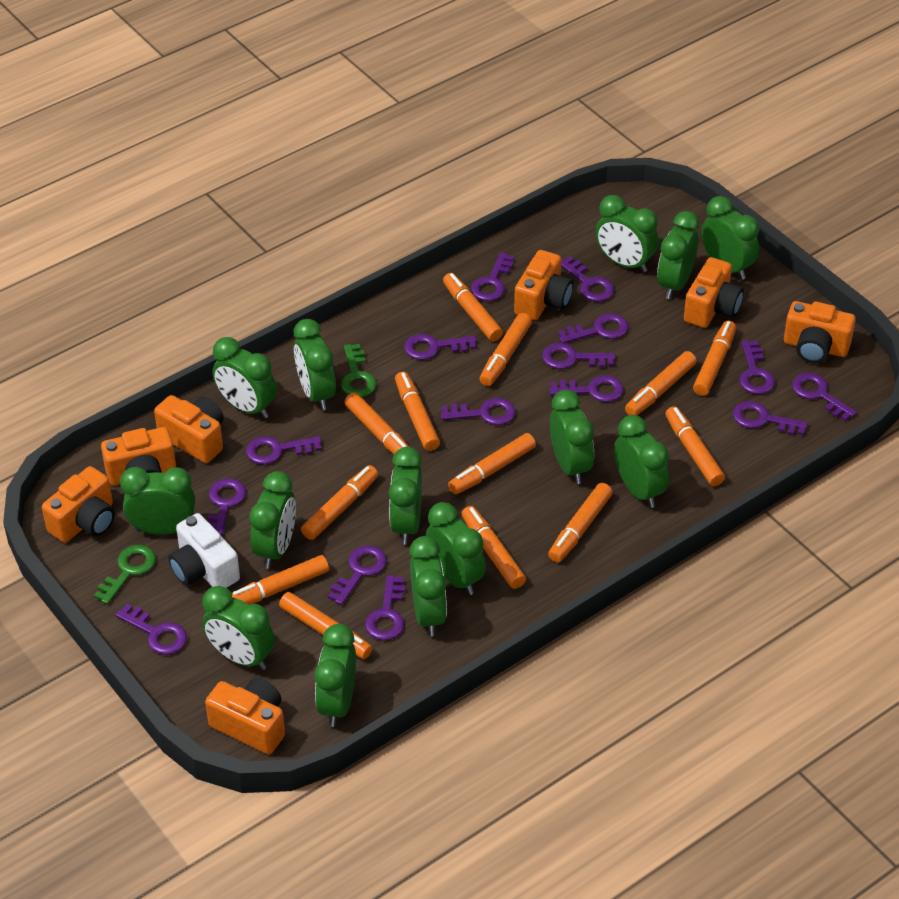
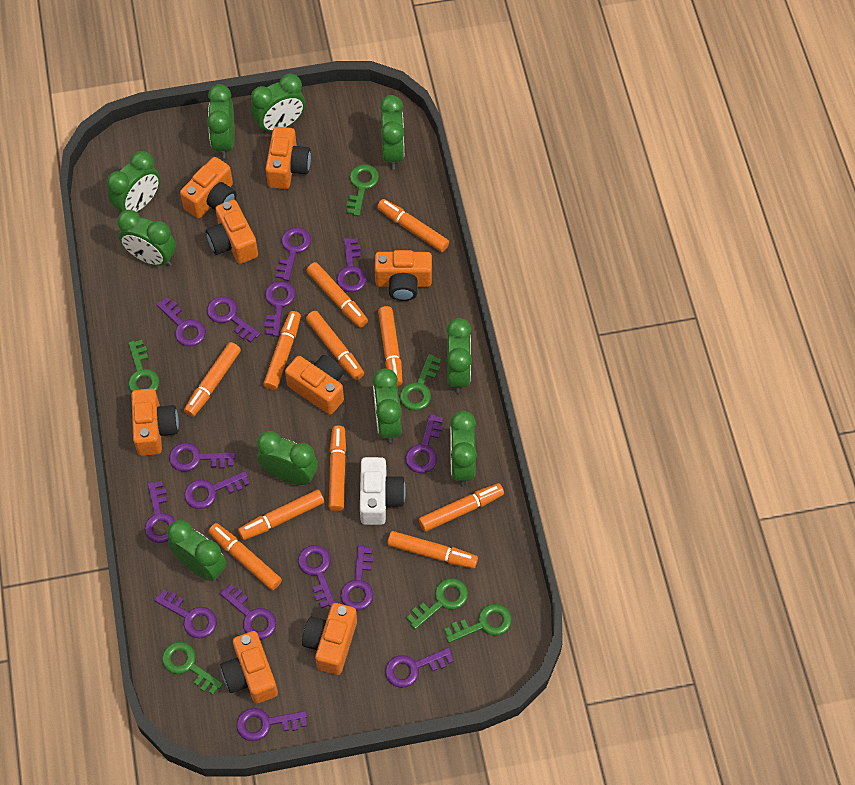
green clock: 14 -> 10
green key: 2 -> 6
orange camera: 7 -> 8
orange marker: 13 -> 11

